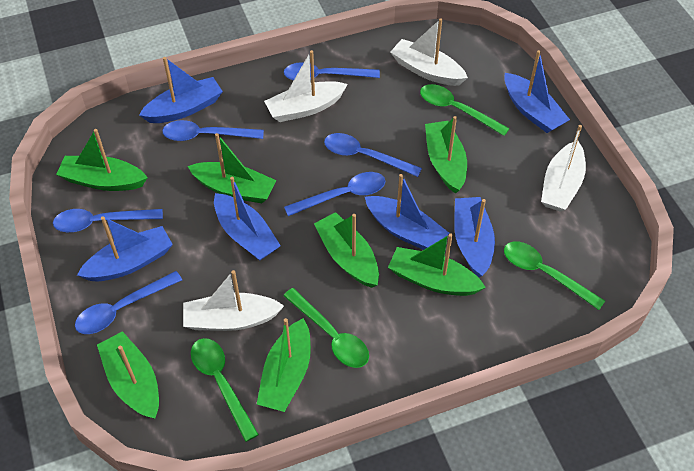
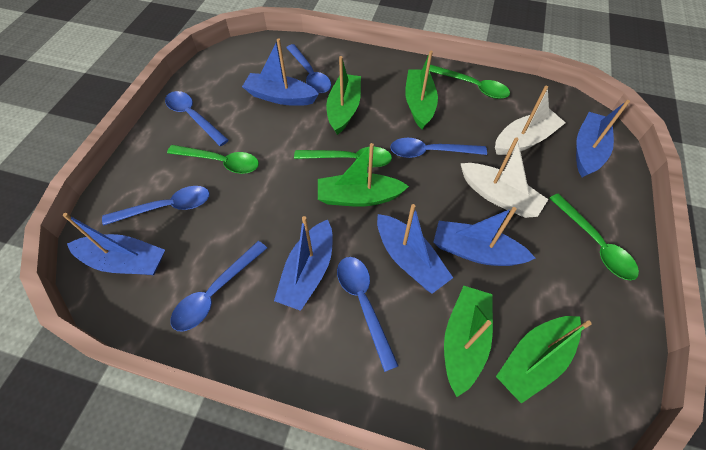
green boat: 7 -> 5
white boat: 4 -> 2

